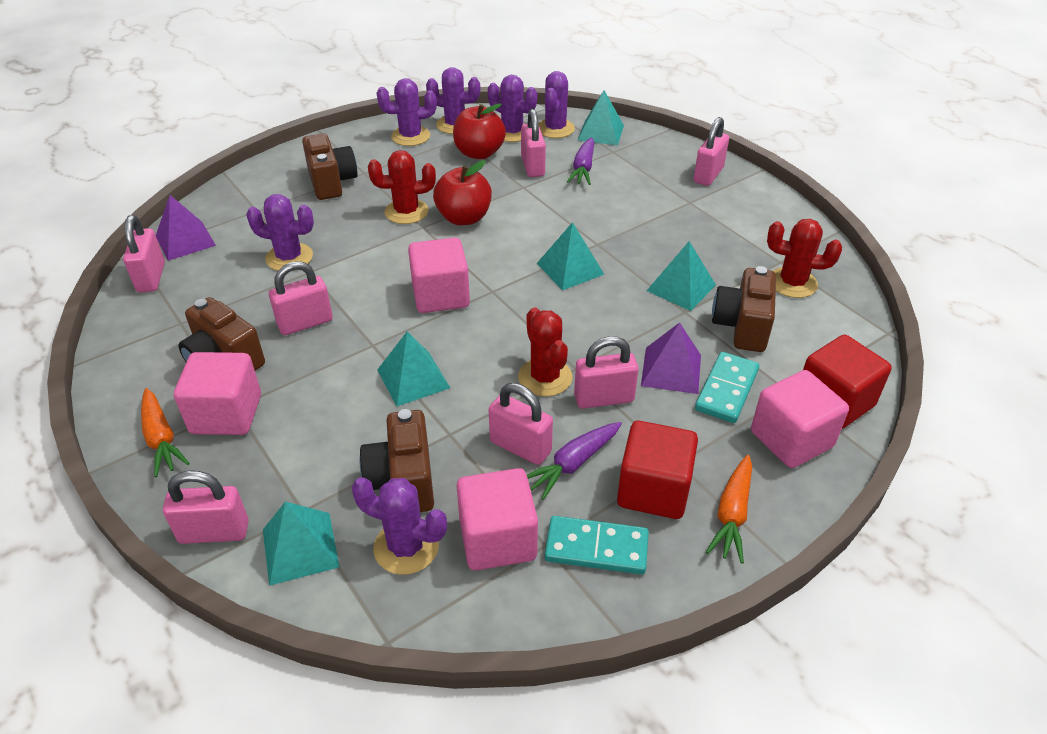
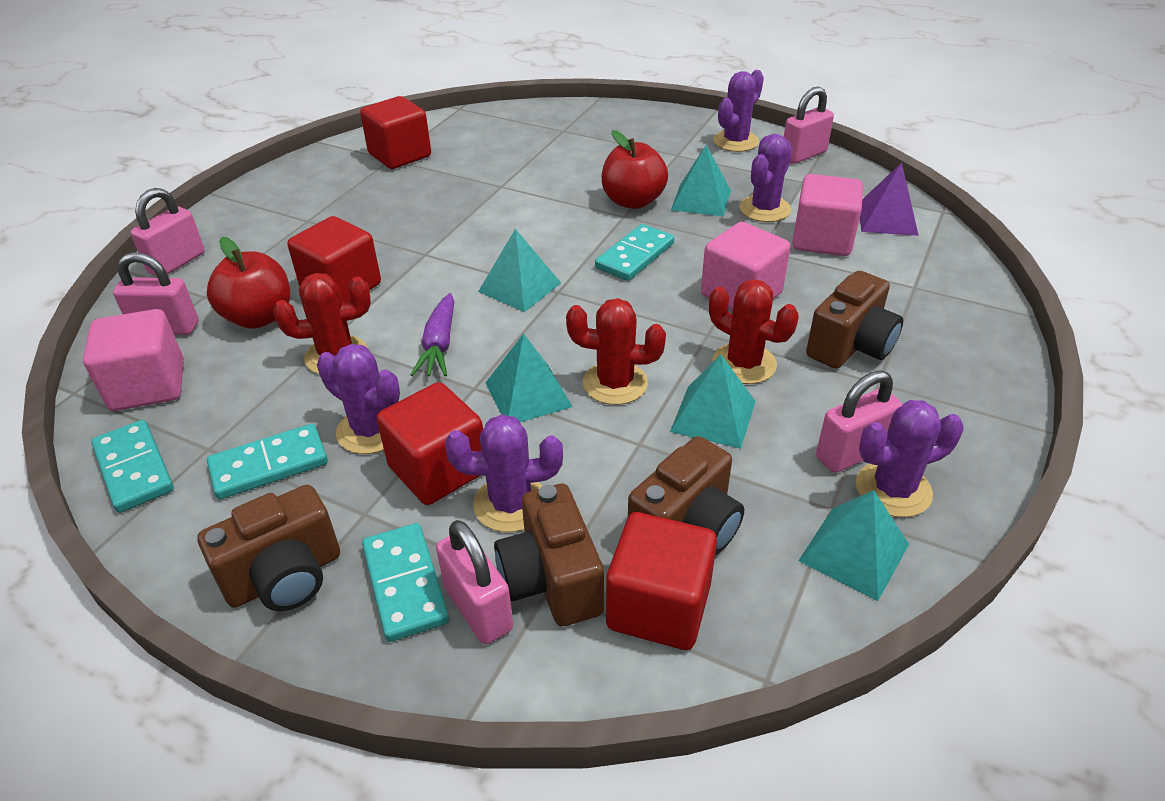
orange carrot: 2 -> 0
pink cube: 4 -> 3
pink padlock: 7 -> 5
purple cactus: 6 -> 5
purple carrot: 2 -> 1
purple pyramid: 2 -> 1
red cube: 2 -> 4
turquoise domino: 2 -> 4

